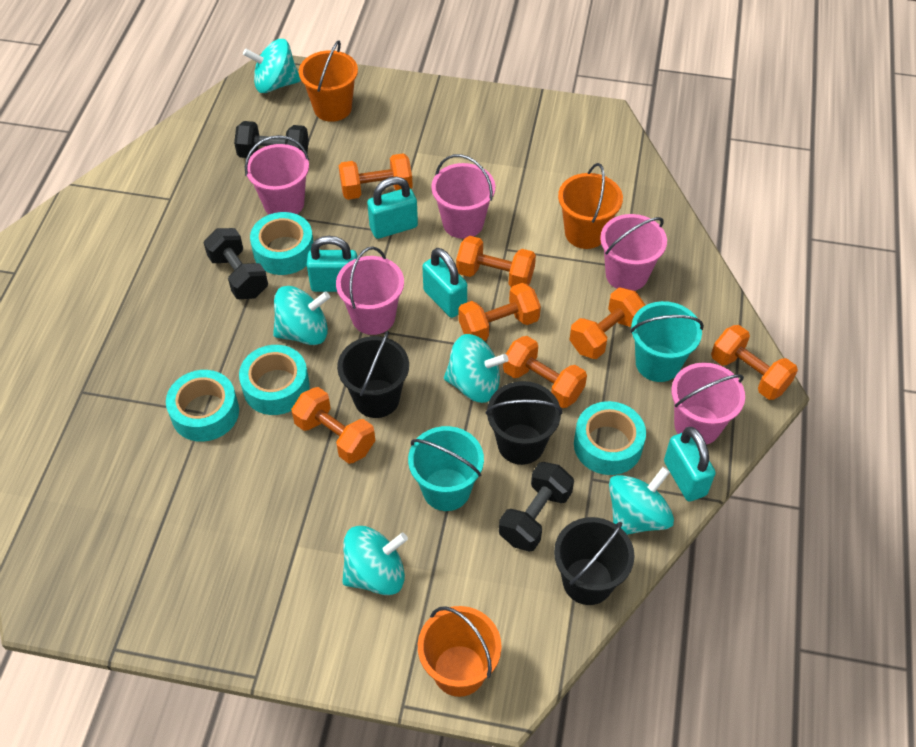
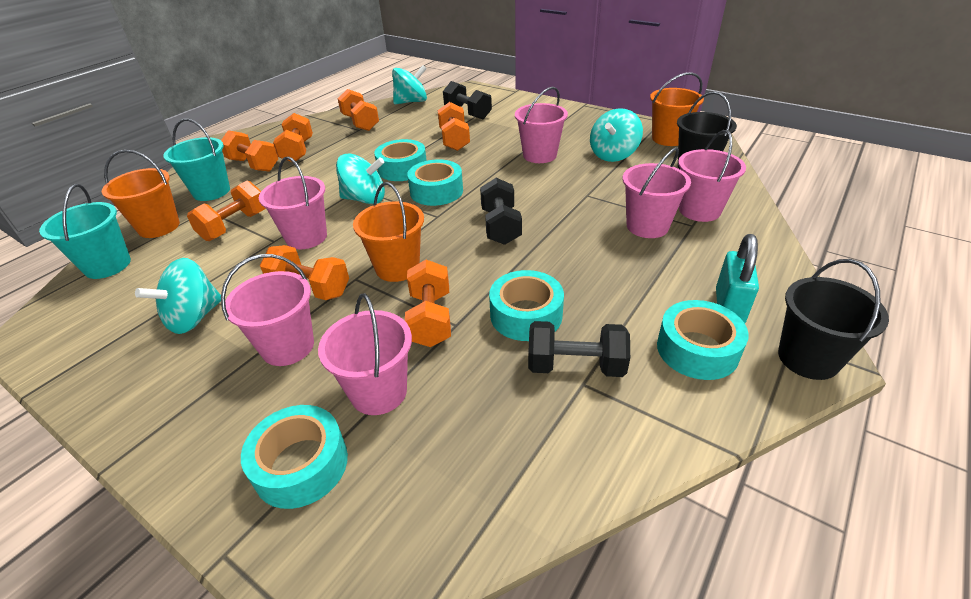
black bucket: 3 -> 2
pink bucket: 5 -> 6
turquoise padlock: 4 -> 1
turquoise spinning top: 5 -> 4
turquoise tape: 4 -> 5

